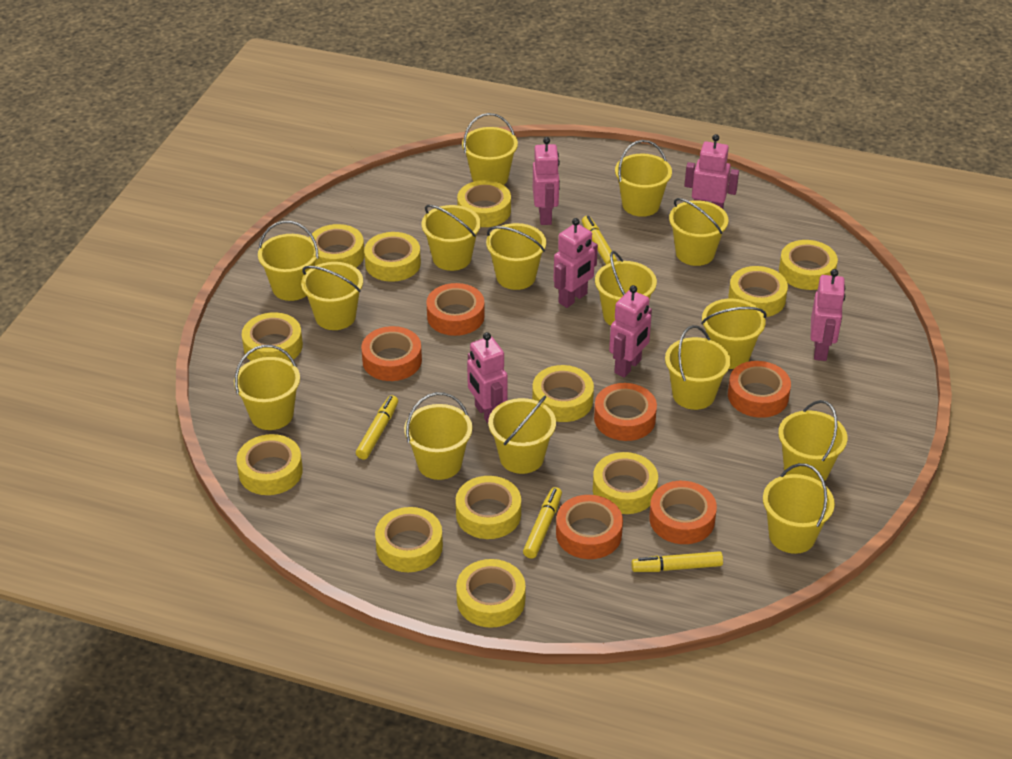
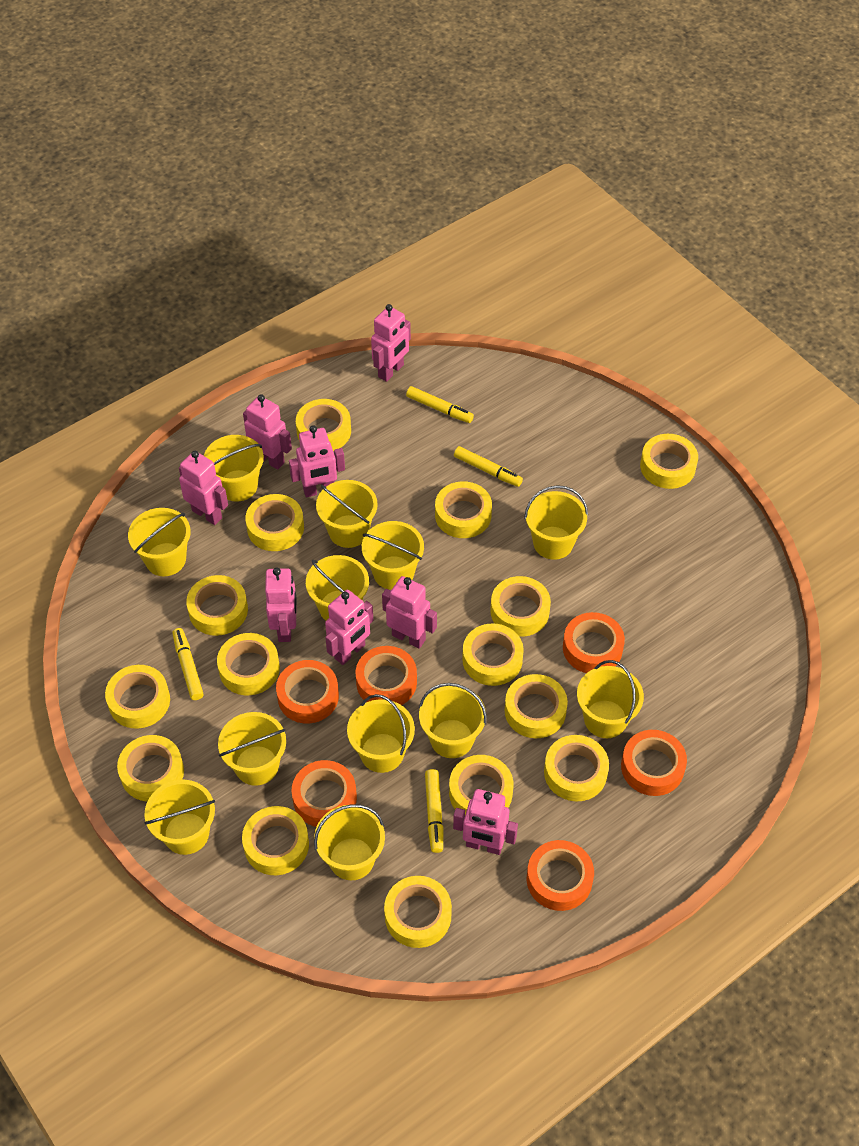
pink robot: 6 -> 8
yellow bucket: 15 -> 12
yellow tape: 12 -> 15

